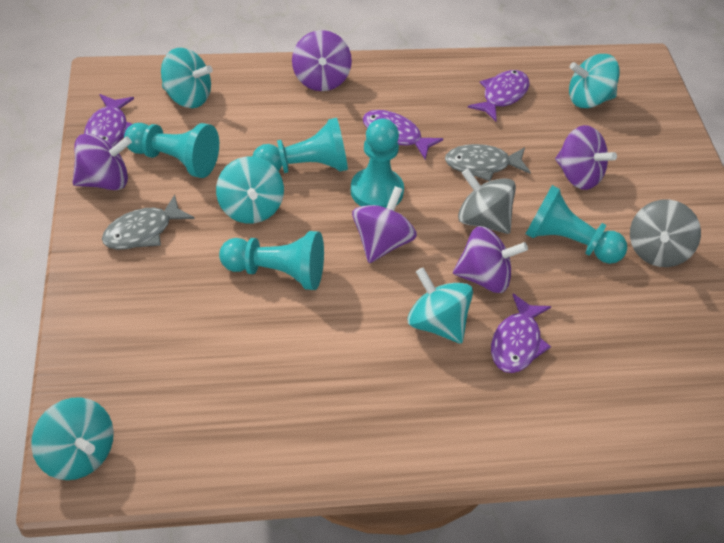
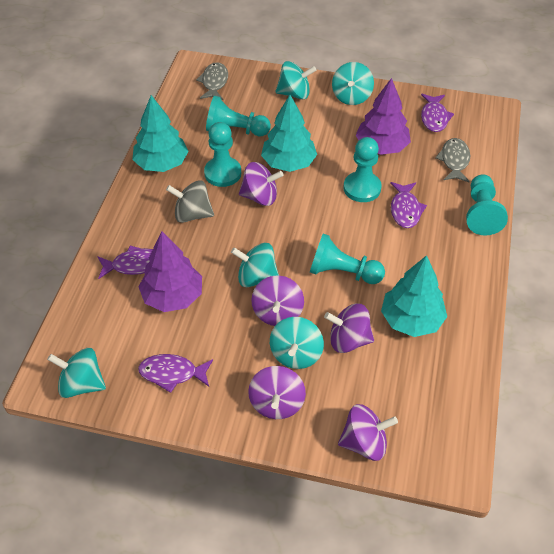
grey spinning top: 2 -> 1
purple tree: 0 -> 2
turquoise tree: 0 -> 3

